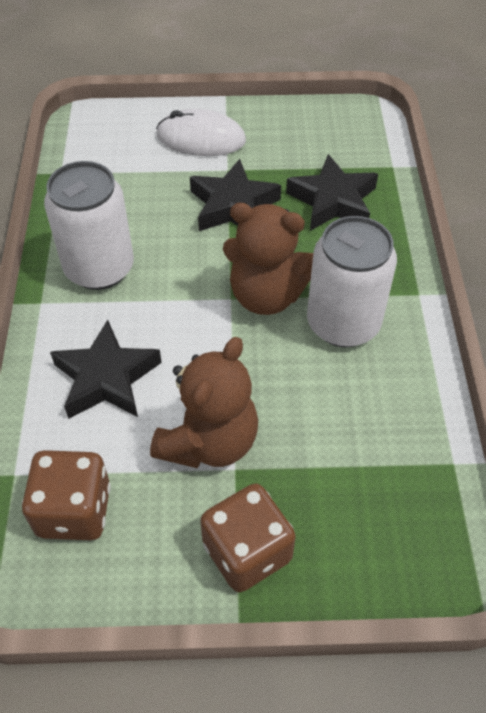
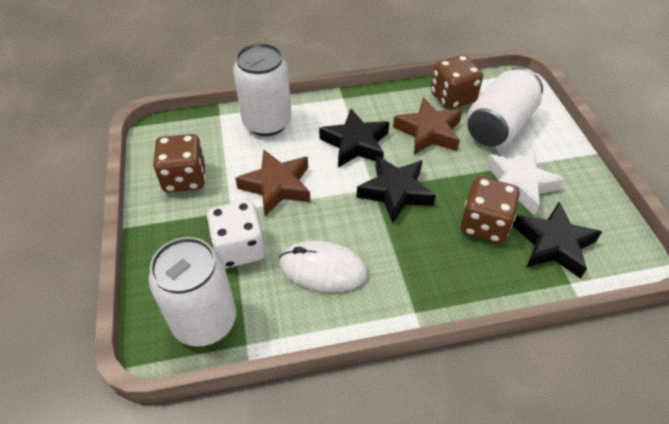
brown dice: 2 -> 3
brown star: 0 -> 2
brown teddy bear: 2 -> 0
white can: 2 -> 3
white dice: 0 -> 1
white star: 0 -> 1

